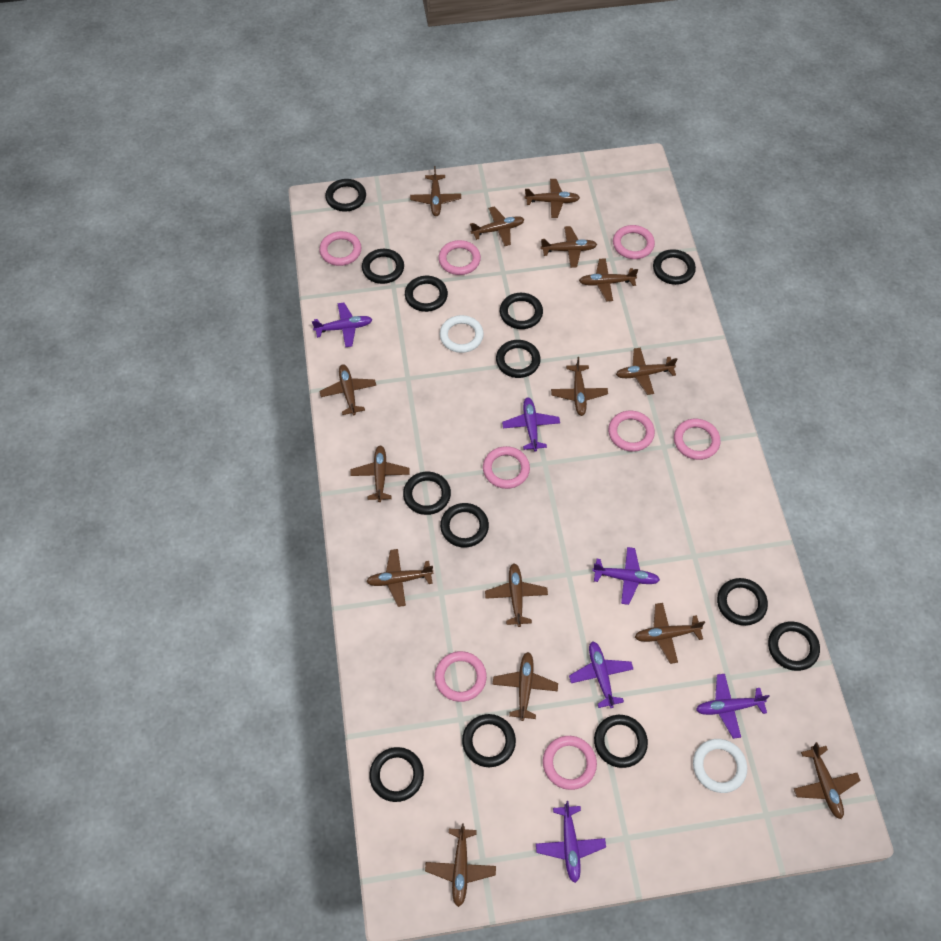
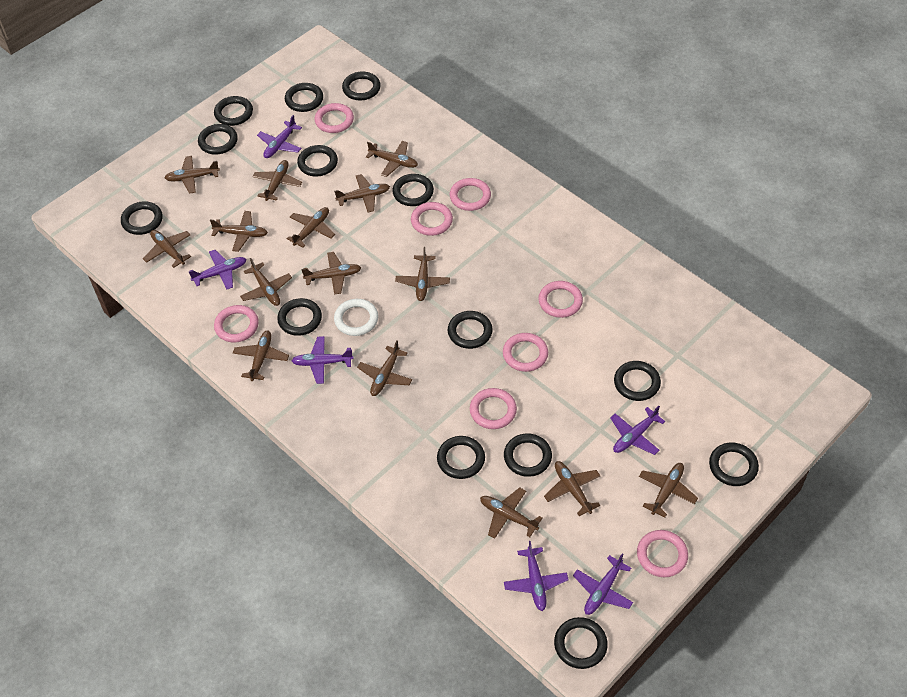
black ring: 13 -> 14
white ring: 2 -> 1

